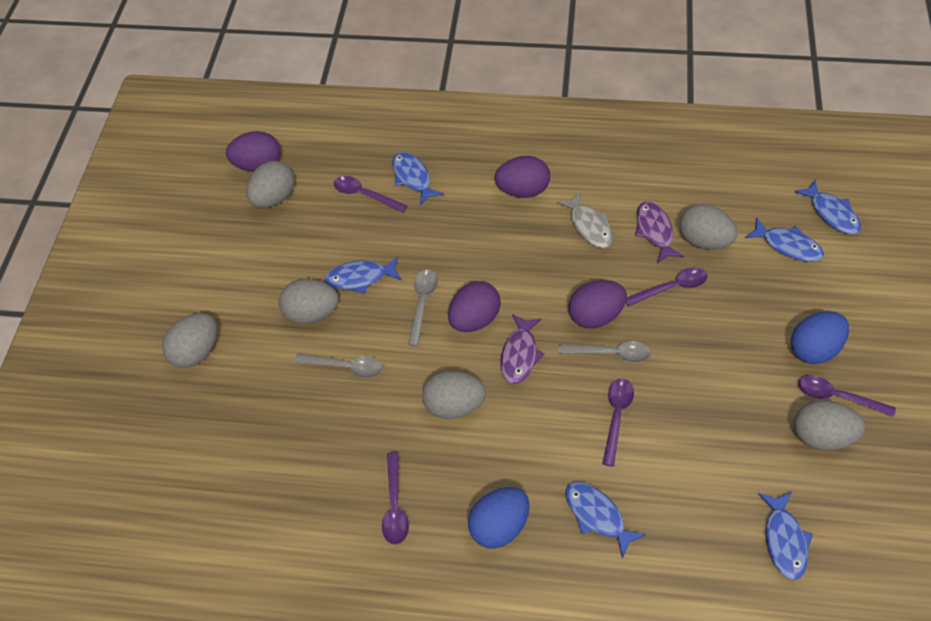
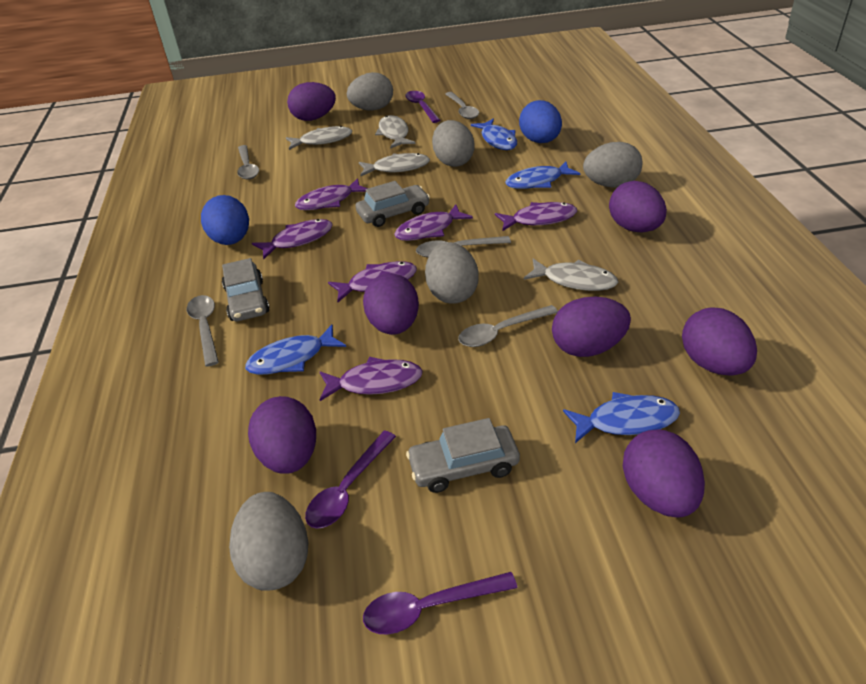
blue fish: 6 -> 4
grey car: 0 -> 3
grey egg: 6 -> 5
grey fish: 1 -> 4
grey spoon: 3 -> 5
purple egg: 4 -> 7
purple fish: 2 -> 6
purple spoon: 5 -> 3

